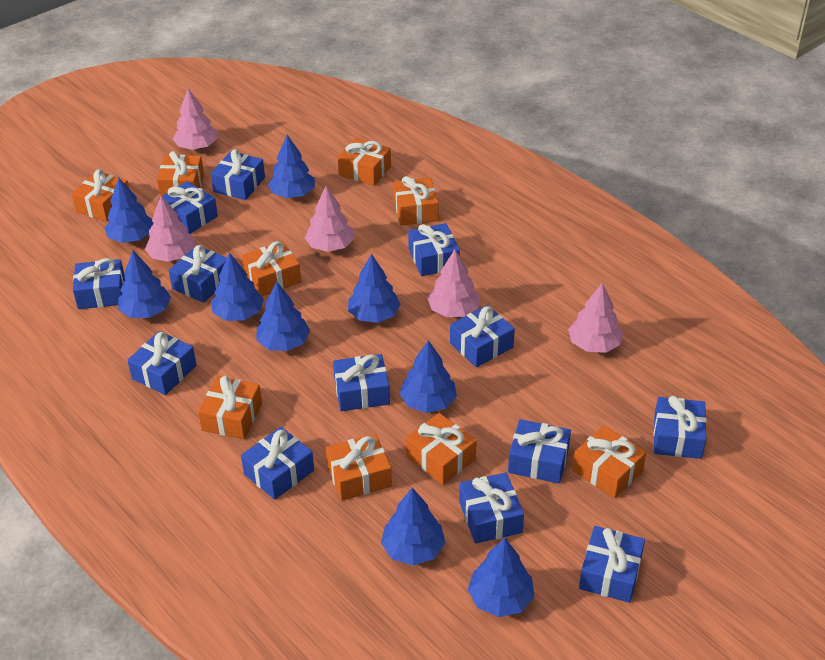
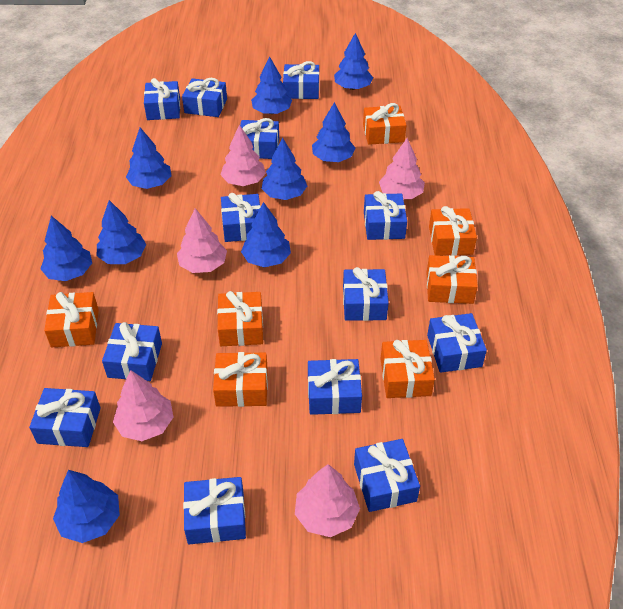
orange gift: 9 -> 7

